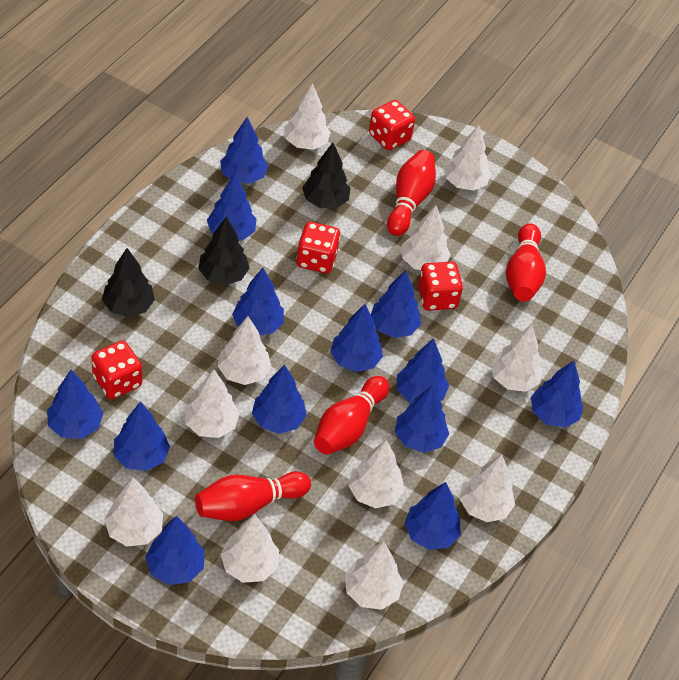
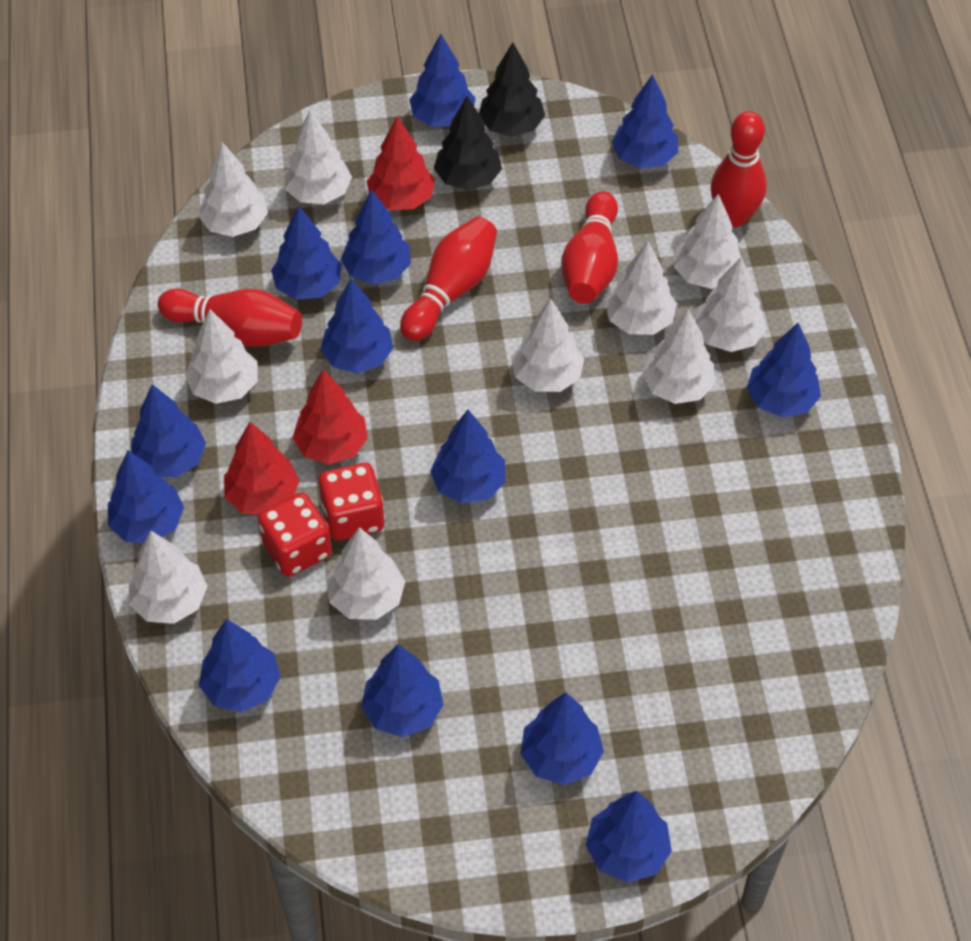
black tree: 3 -> 2
red dice: 4 -> 2
red tree: 0 -> 3
white tree: 11 -> 10

